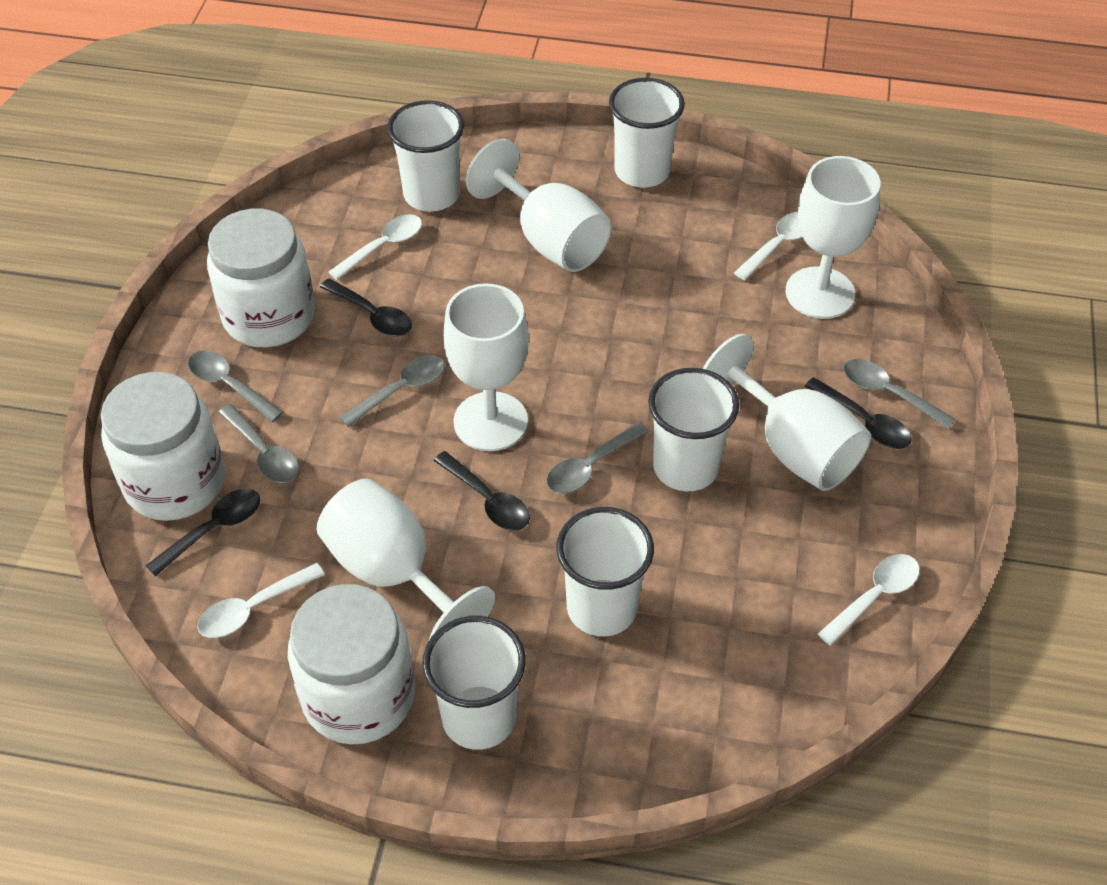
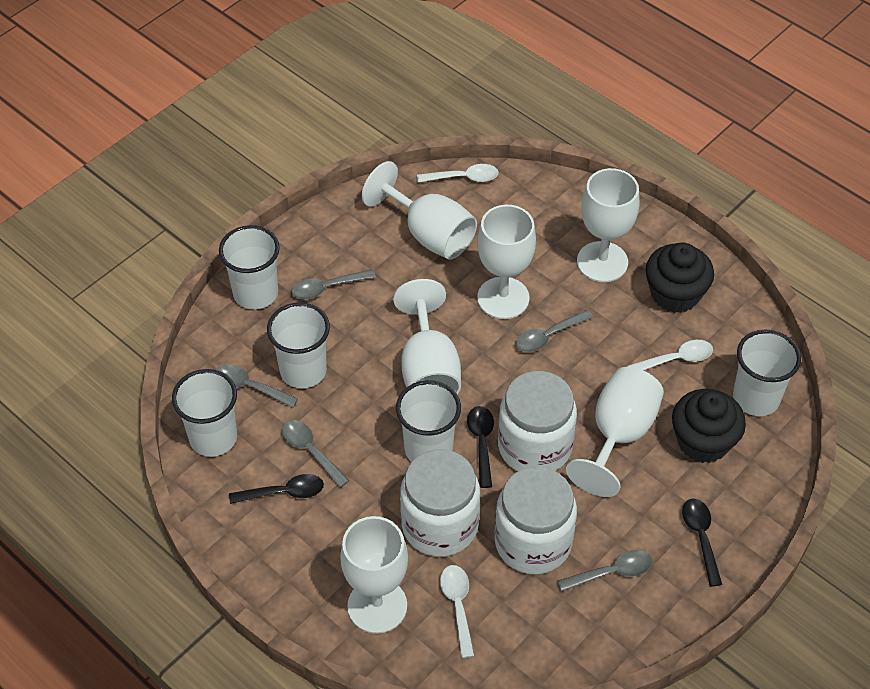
black cupcake: 0 -> 2
black spoon: 4 -> 3
white goblet: 5 -> 6
white spoon: 4 -> 3

